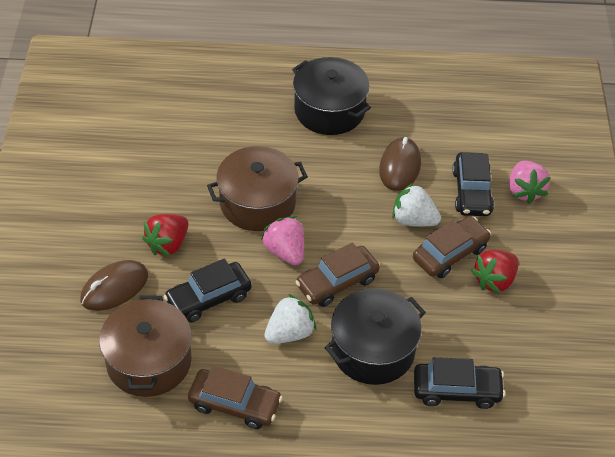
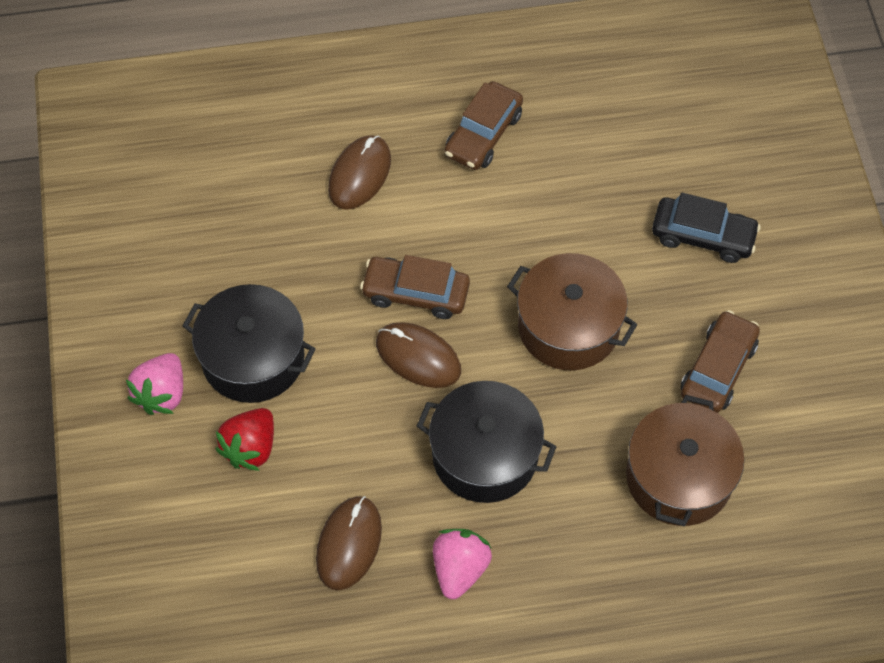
black car: 3 -> 1
brown mouse: 2 -> 3
red strawberry: 2 -> 1
white strawberry: 2 -> 0

